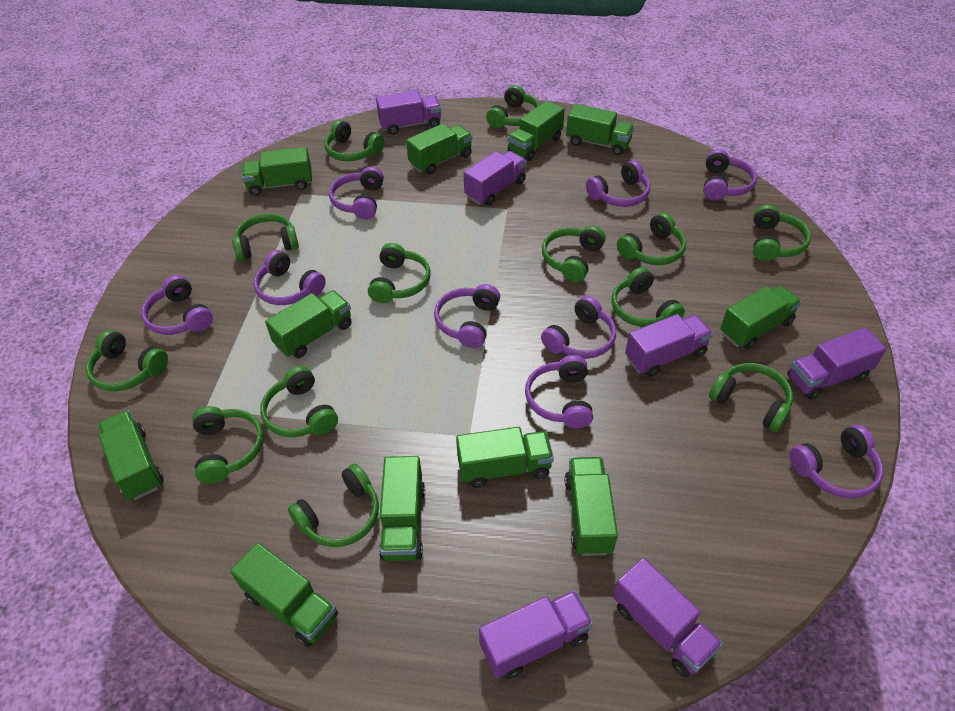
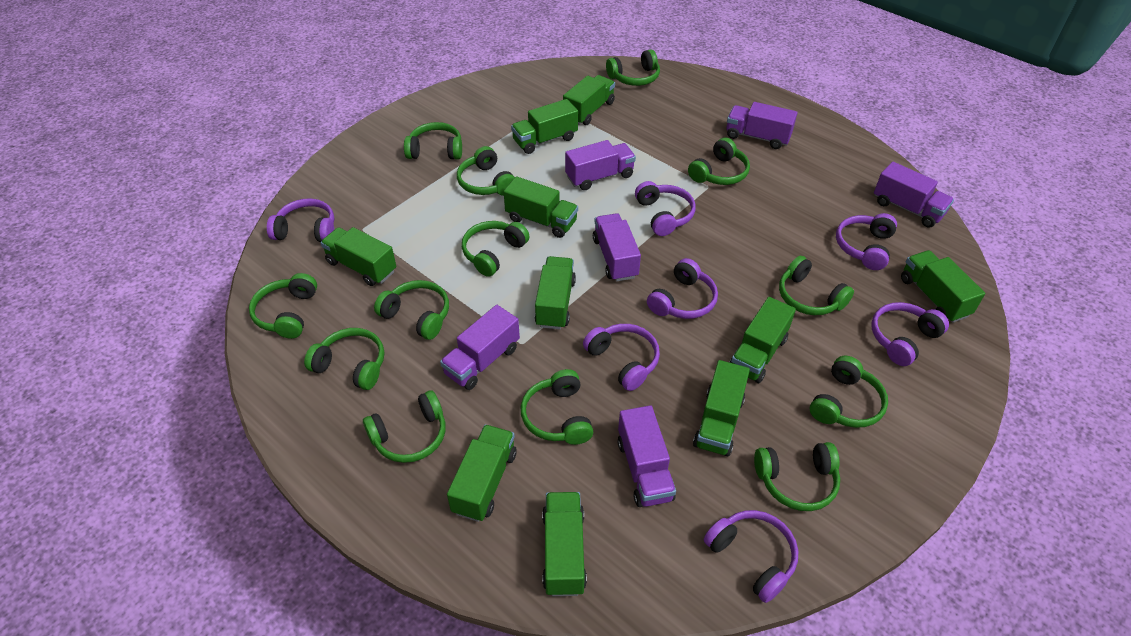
green truck: 11 -> 10
purple headphones: 9 -> 7

